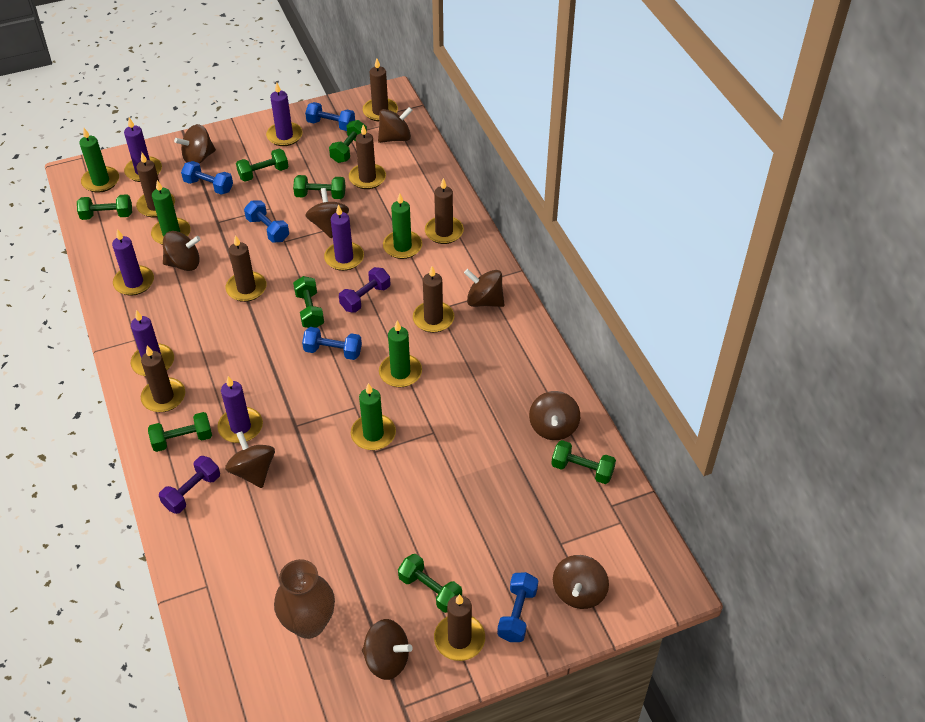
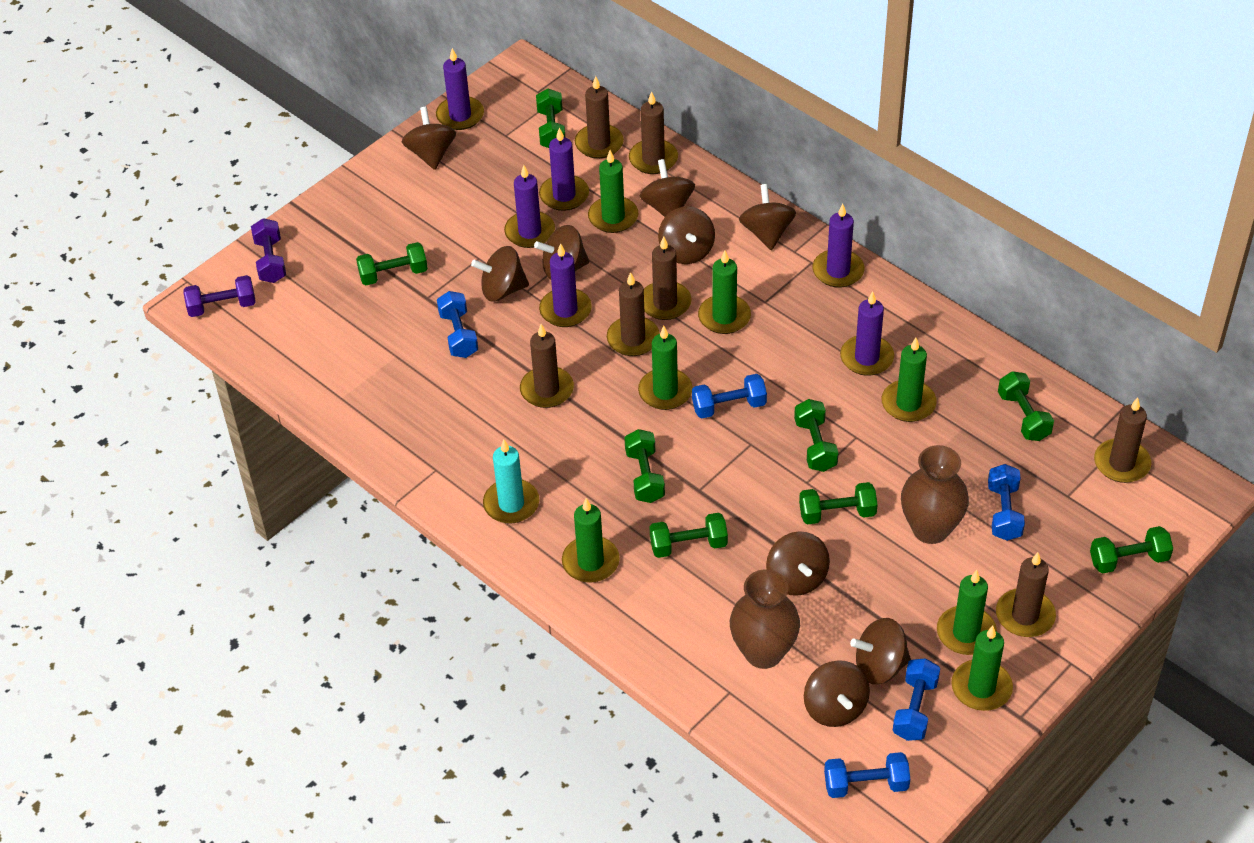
brown candle: 8 -> 7
brown vase: 1 -> 2
green candle: 5 -> 7
turquoise candle: 0 -> 1

